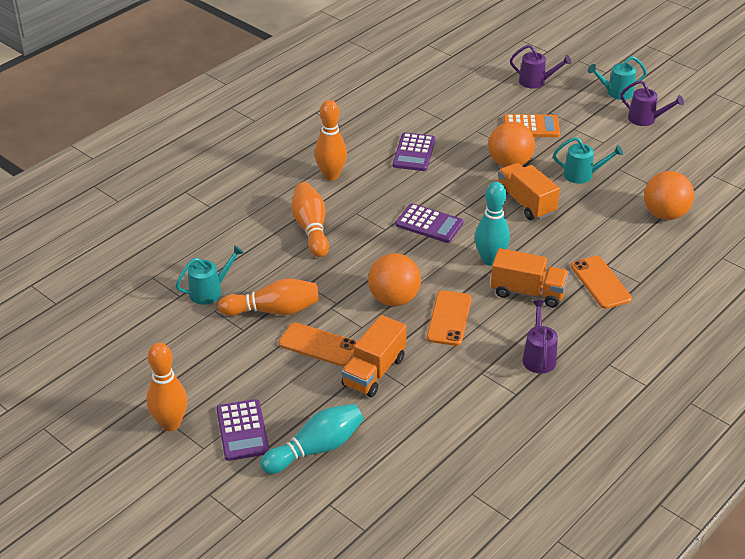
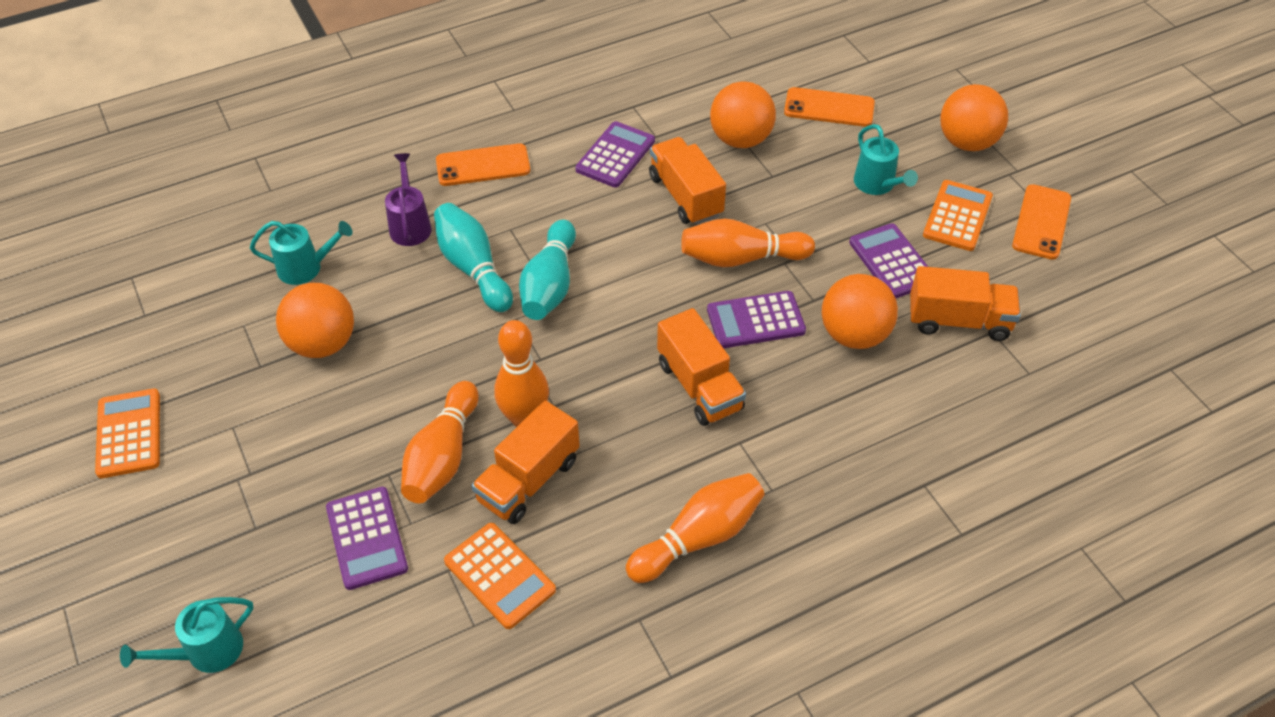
orange ball: 3 -> 4
orange calculator: 1 -> 3
orange truck: 3 -> 4
purple calculator: 3 -> 4
purple watering can: 3 -> 1

